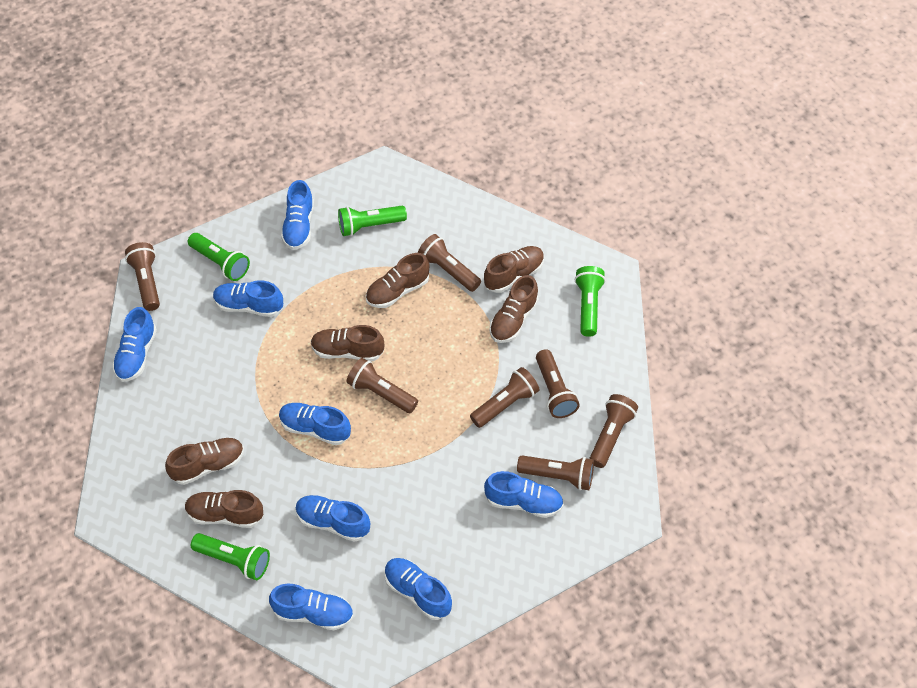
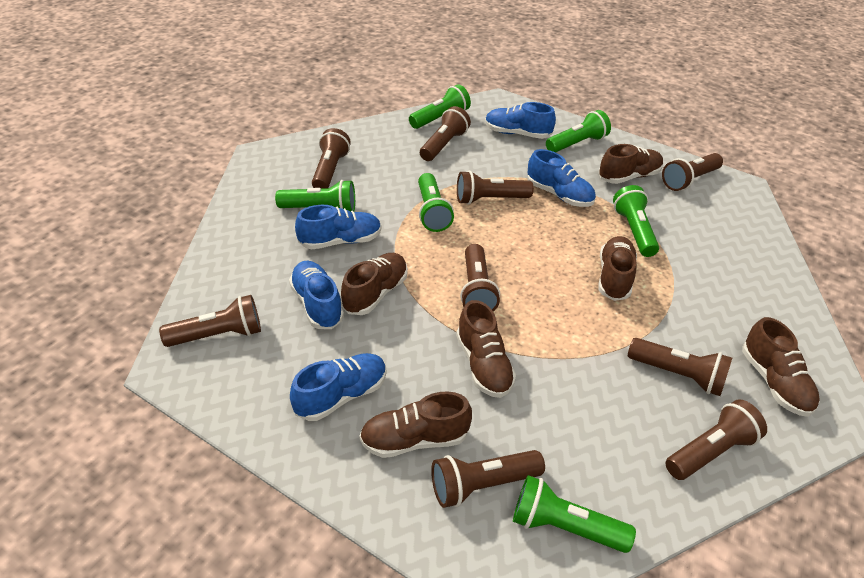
blue shoe: 8 -> 5
brown flashlight: 7 -> 9
green flashlight: 4 -> 6

